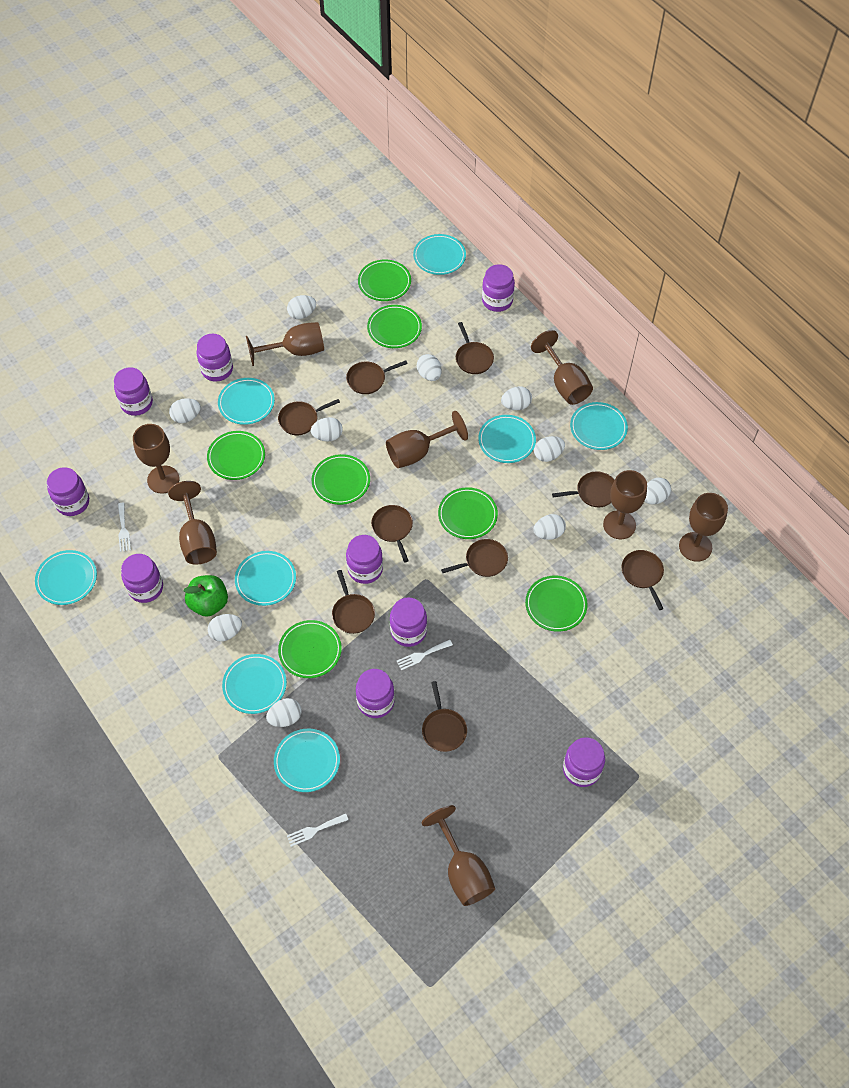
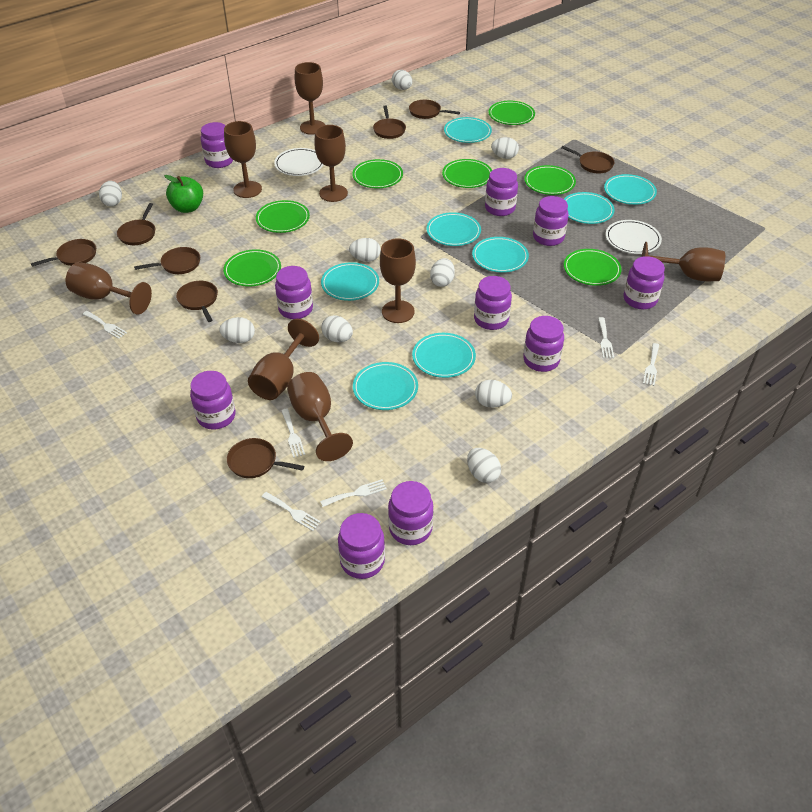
brown pan: 9 -> 8
purple jar: 9 -> 10
white egg: 10 -> 9
white fork: 3 -> 6
white plate: 0 -> 2

